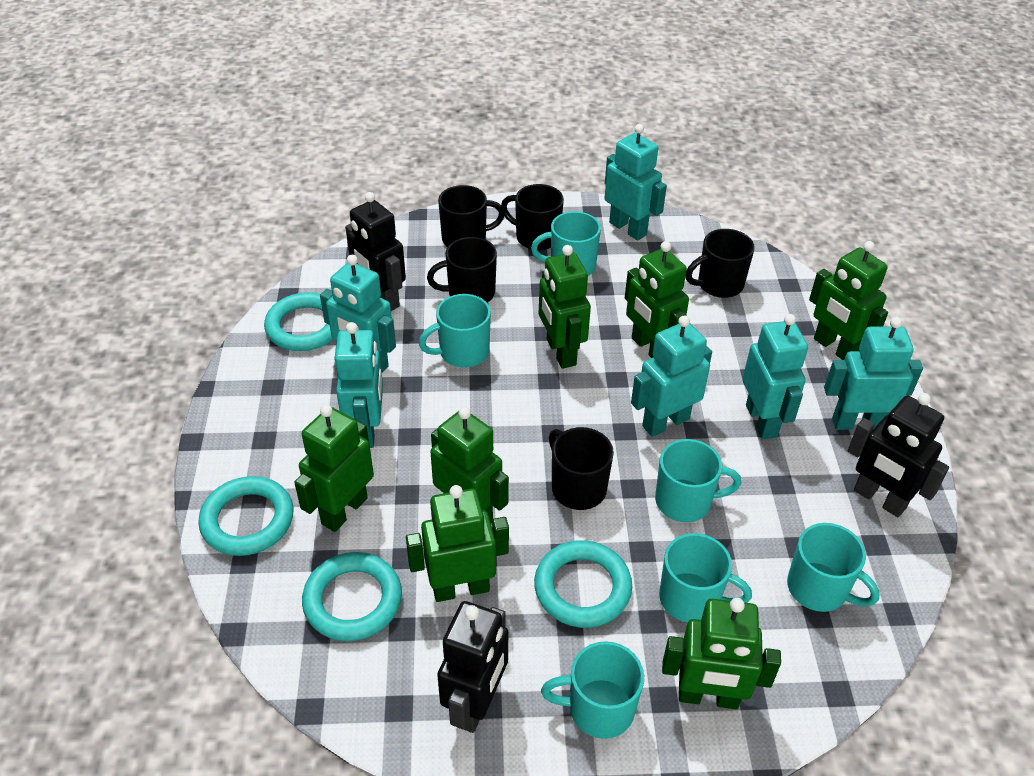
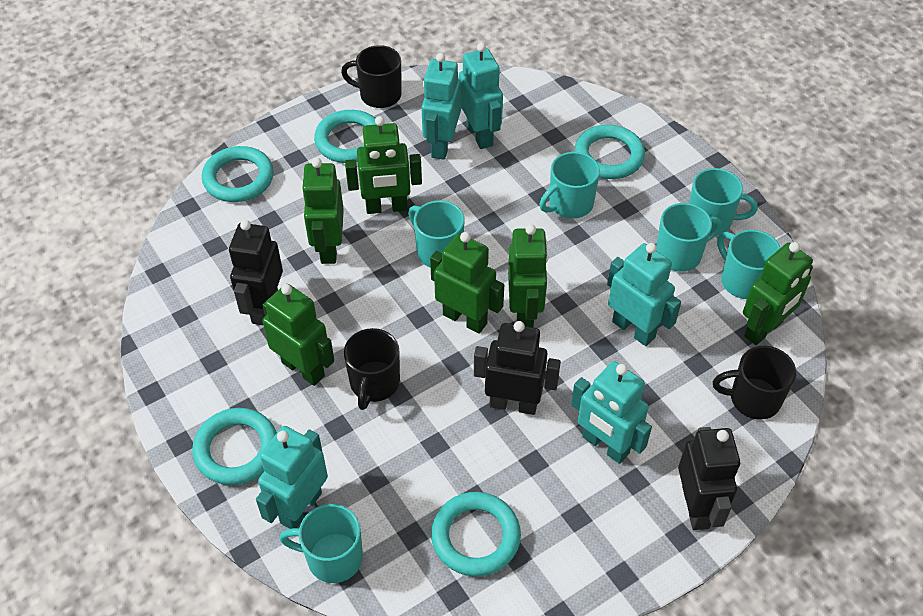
black mug: 5 -> 3
green robot: 7 -> 6
turquoise ring: 4 -> 5
turquoise robot: 6 -> 5

